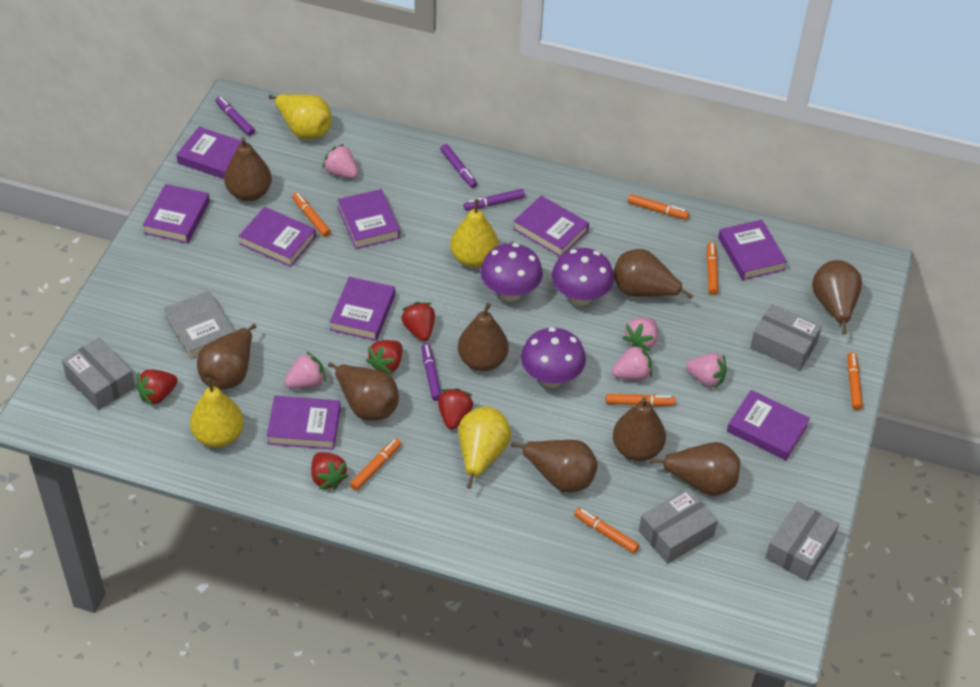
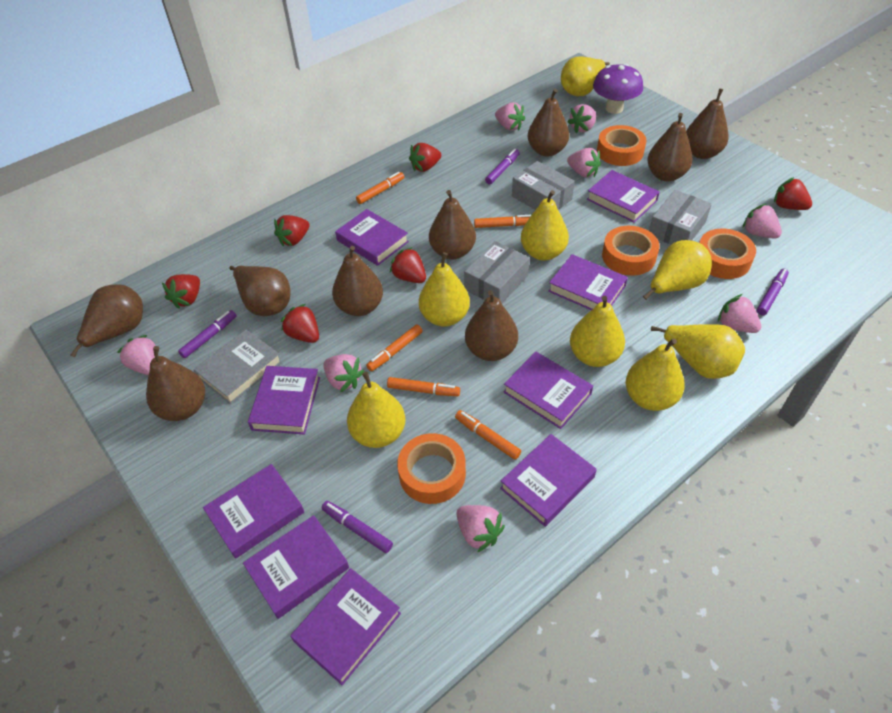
grey box: 4 -> 3
orange marker: 7 -> 5
orange tape: 0 -> 4
pink strawberry: 5 -> 8
purple mushroom: 3 -> 1
red strawberry: 5 -> 6
yellow pear: 4 -> 8

